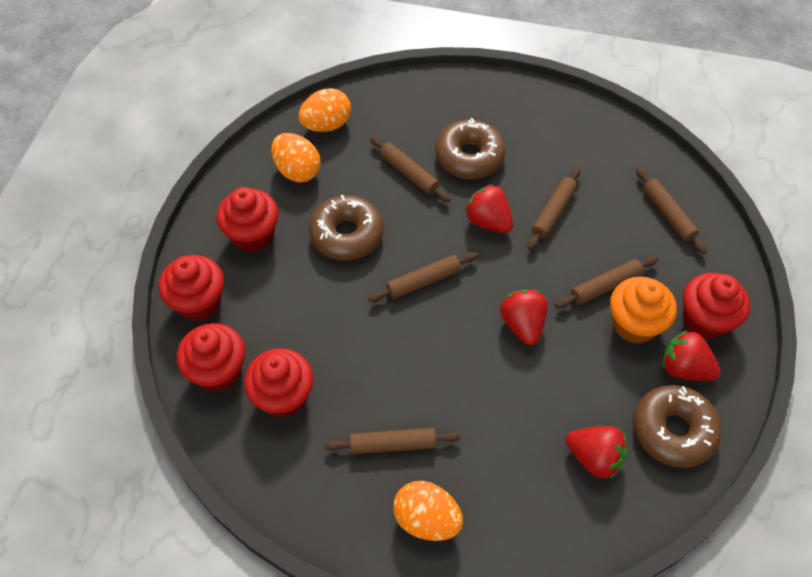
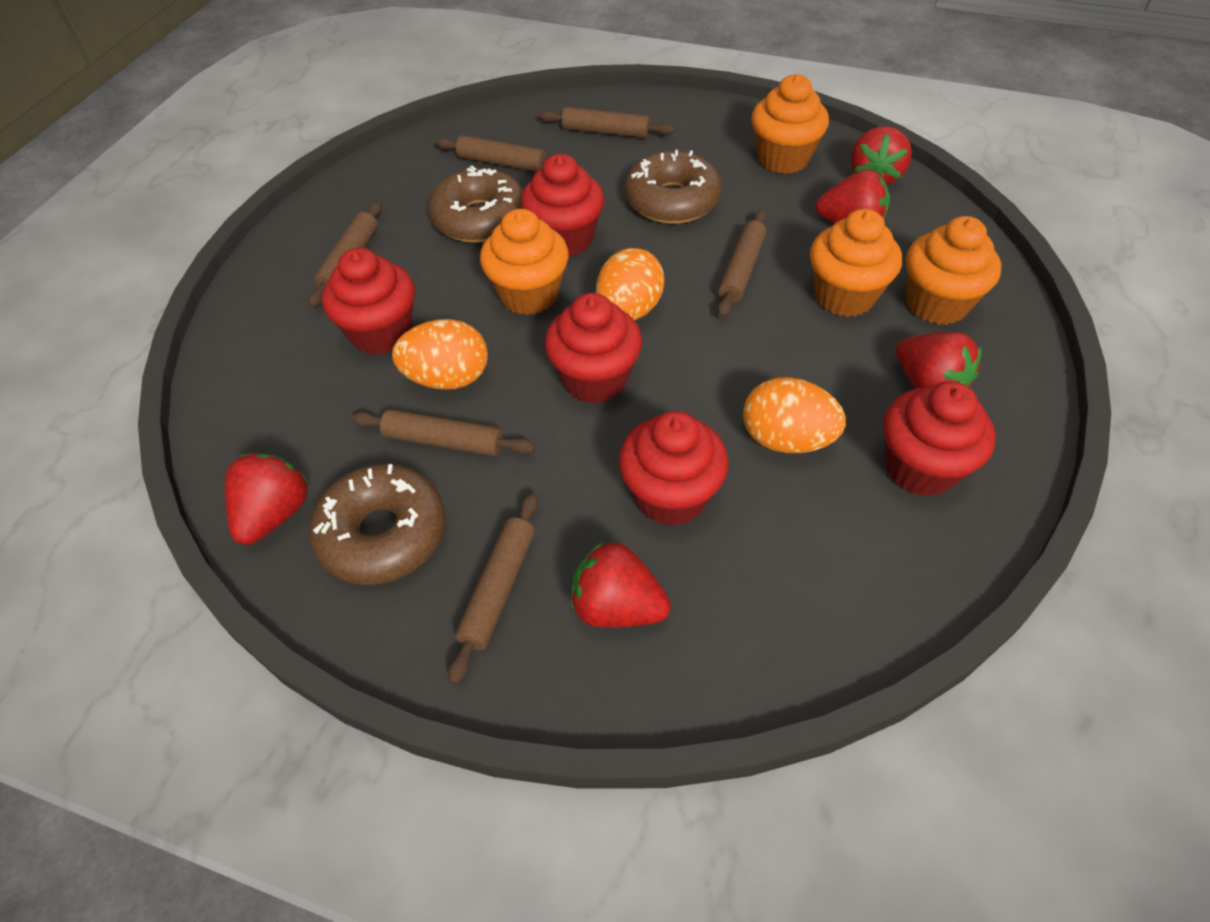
orange cupcake: 1 -> 4
red strawberry: 4 -> 5

